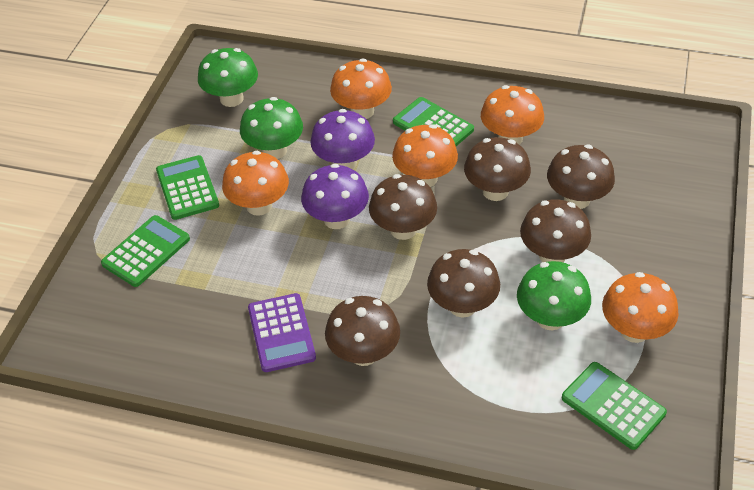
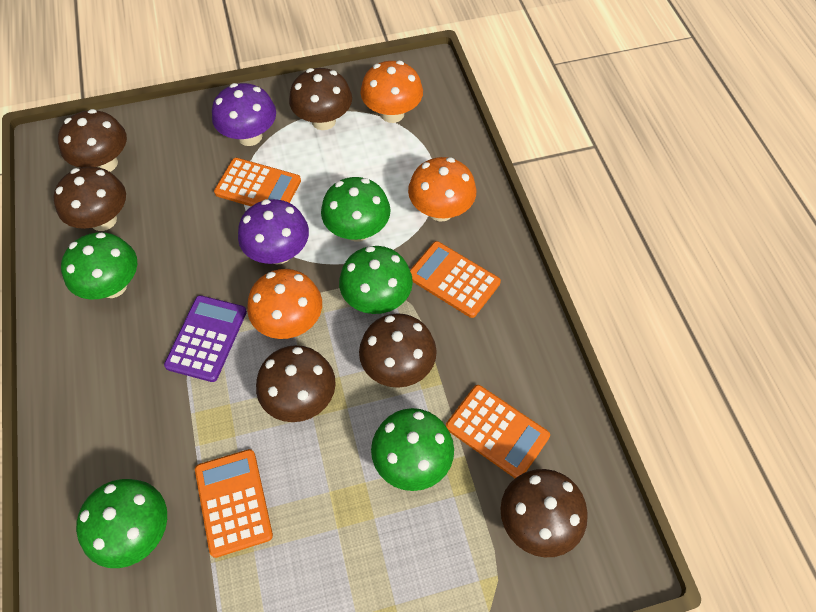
green calculator: 4 -> 0
green mushroom: 3 -> 5
orange calculator: 0 -> 4
orange mushroom: 5 -> 3

